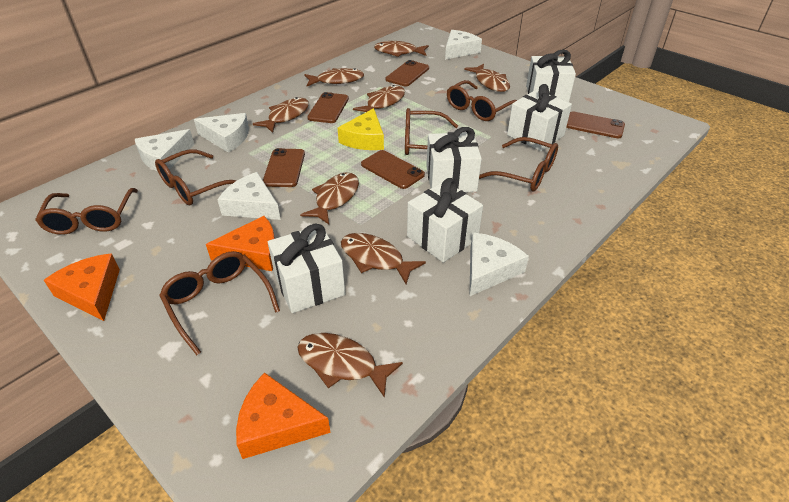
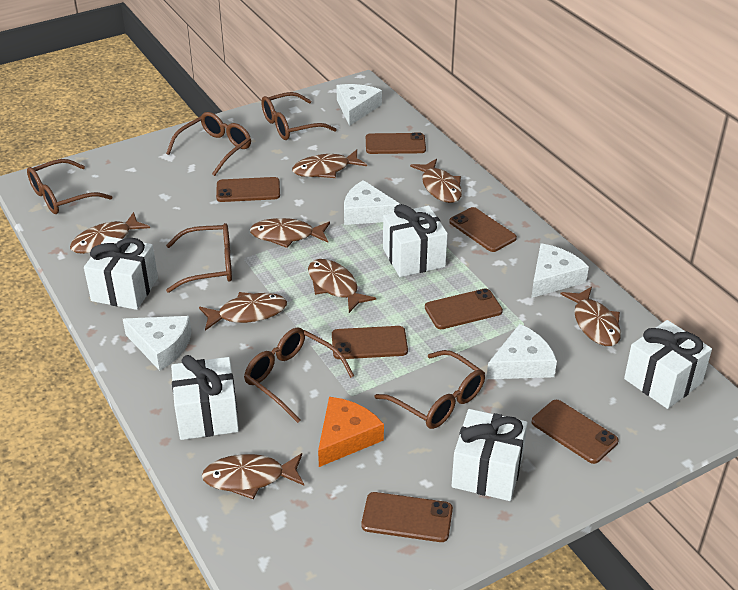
brown phone: 5 -> 7
orange cheese: 3 -> 1
yellow cheese: 1 -> 0

